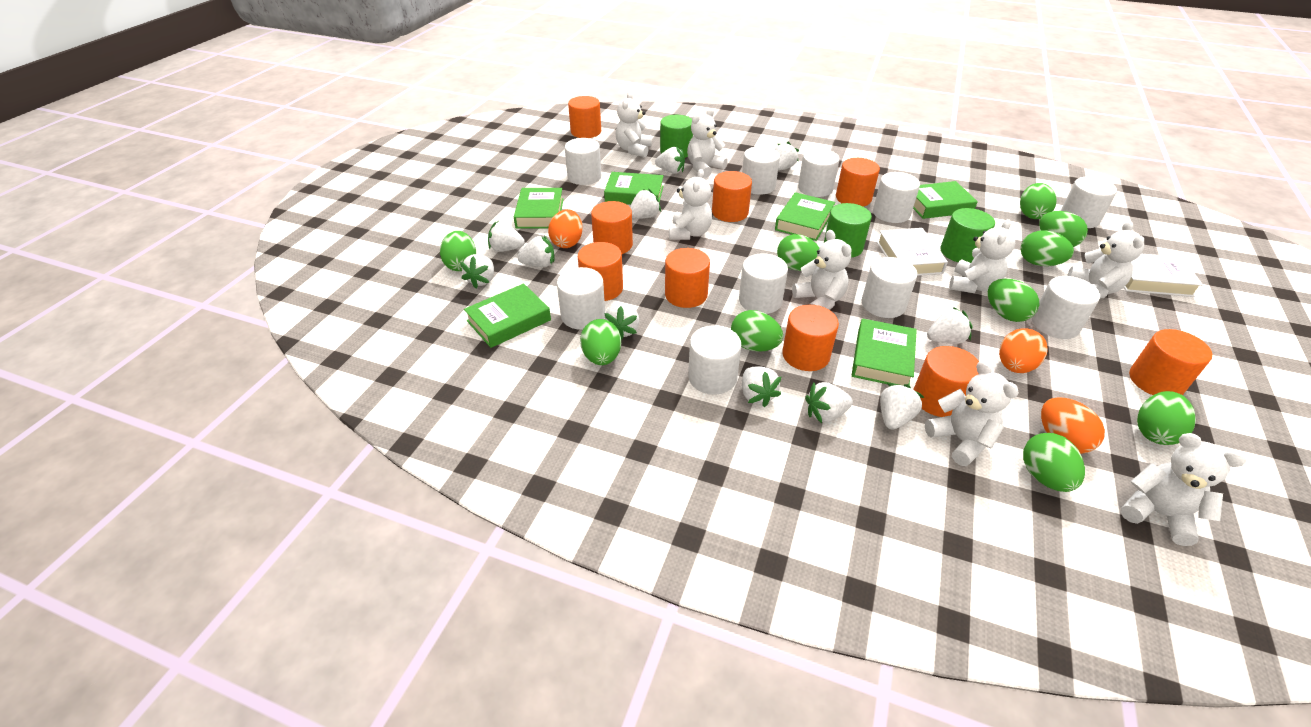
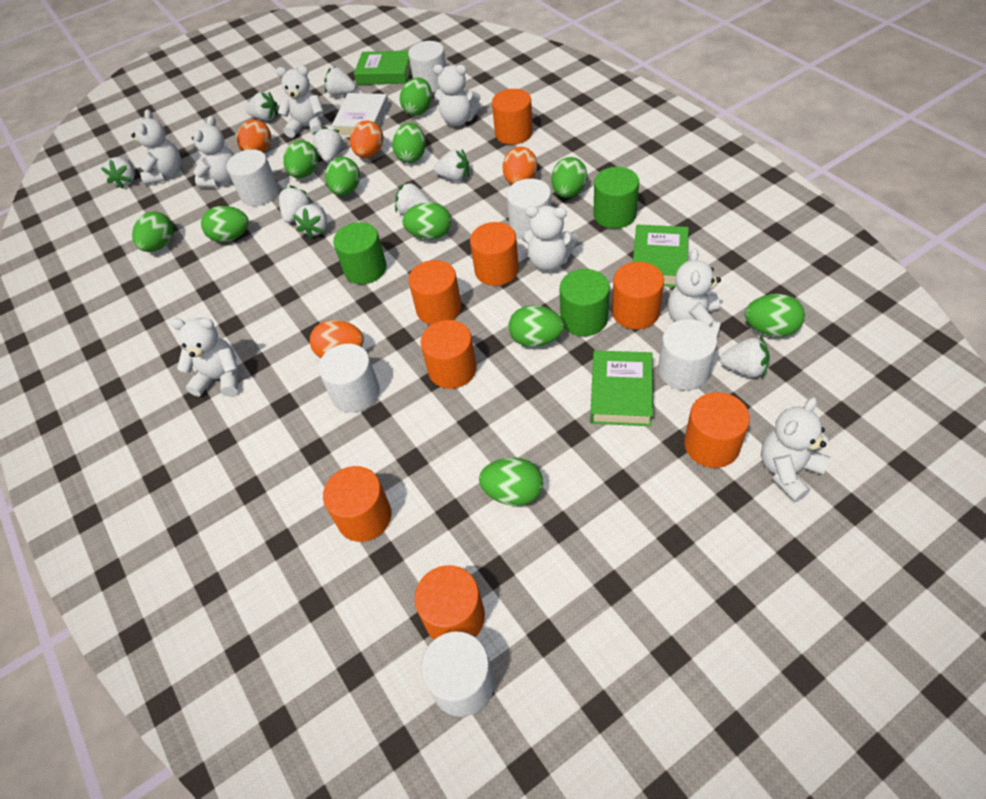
green book: 6 -> 3
green egg: 10 -> 11
orange cylinder: 9 -> 8
orange egg: 3 -> 4
white book: 2 -> 1
white cylinder: 10 -> 6
white strawberry: 11 -> 9

